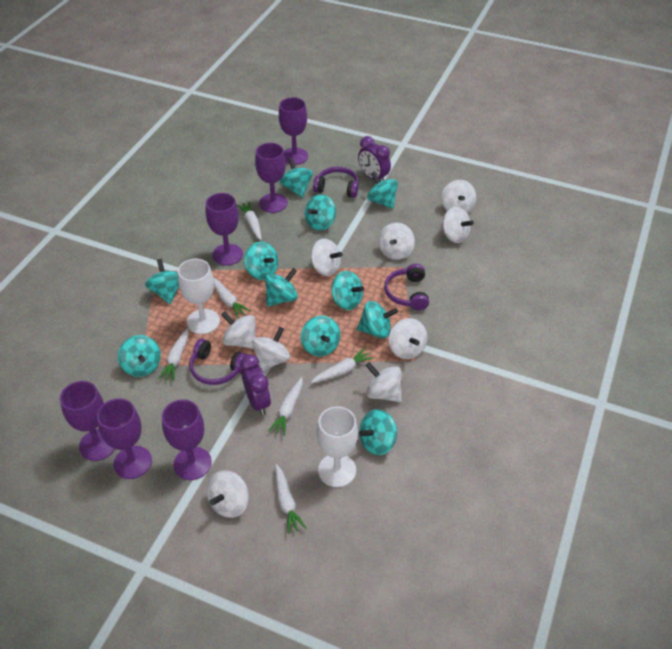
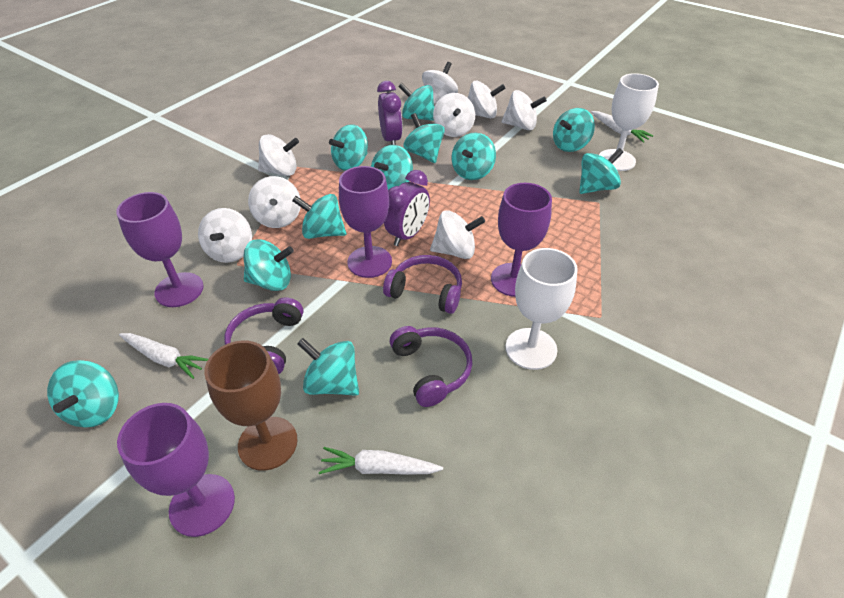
brown goblet: 0 -> 1
purple goblet: 6 -> 4
white carrot: 6 -> 3
white spinning top: 9 -> 8

